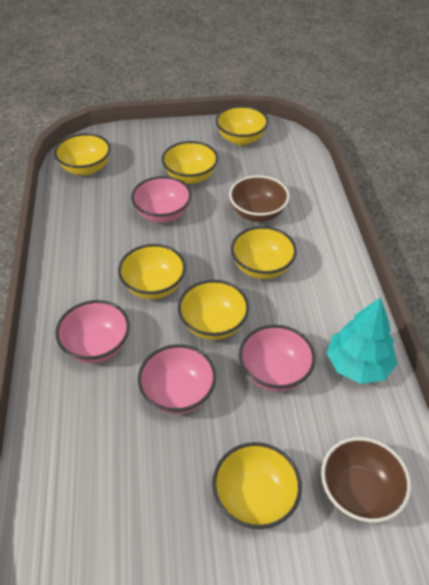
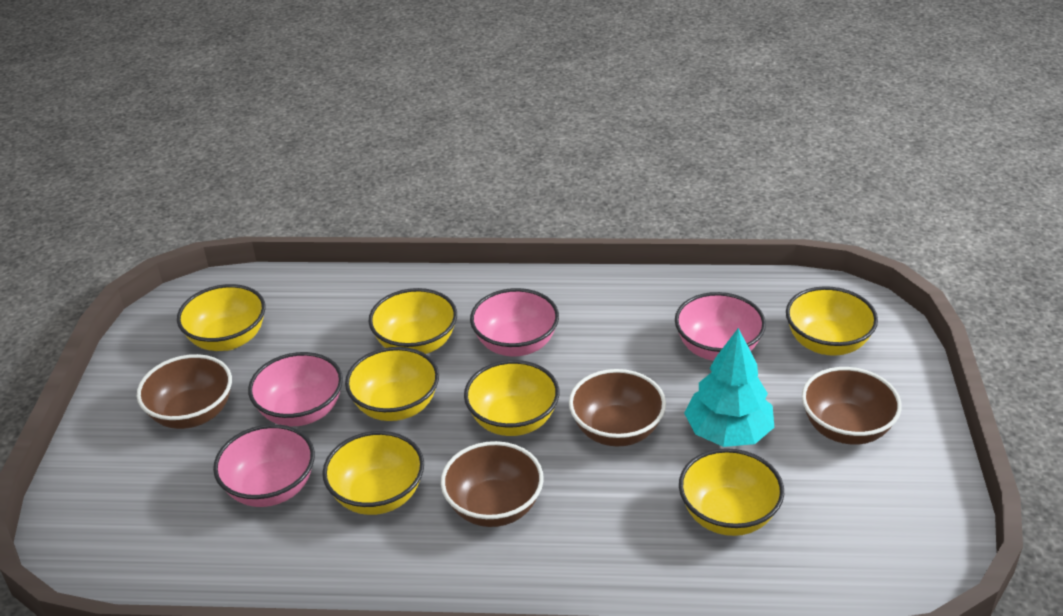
brown bowl: 2 -> 4

